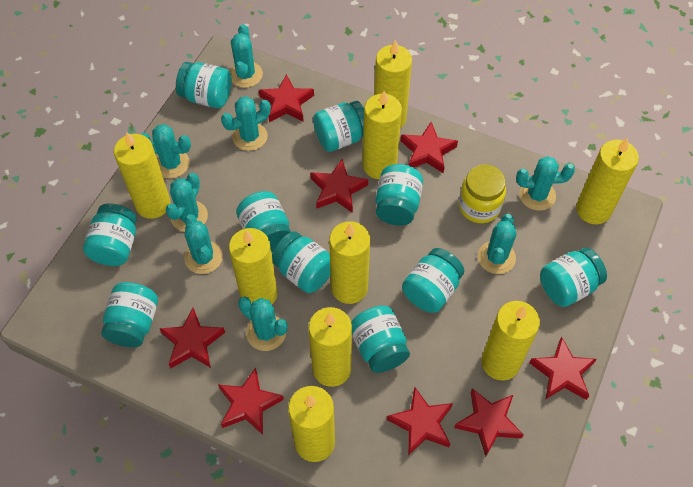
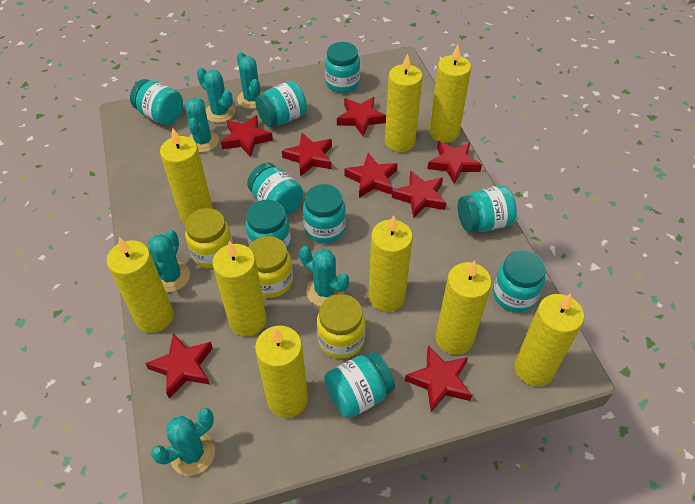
turquoise cactus: 8 -> 6
turquoise jar: 10 -> 9
yellow jar: 1 -> 3

